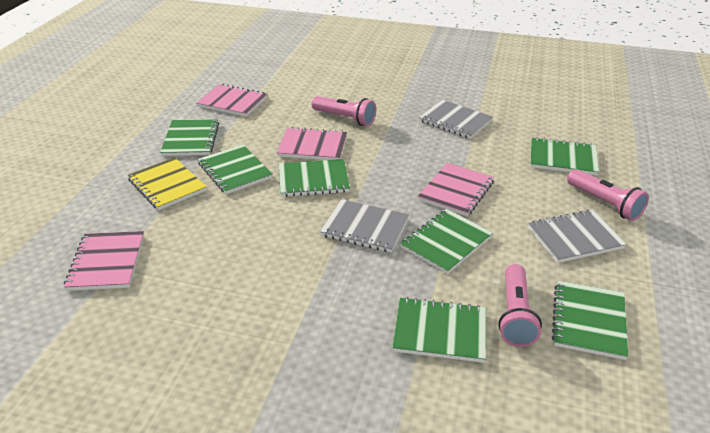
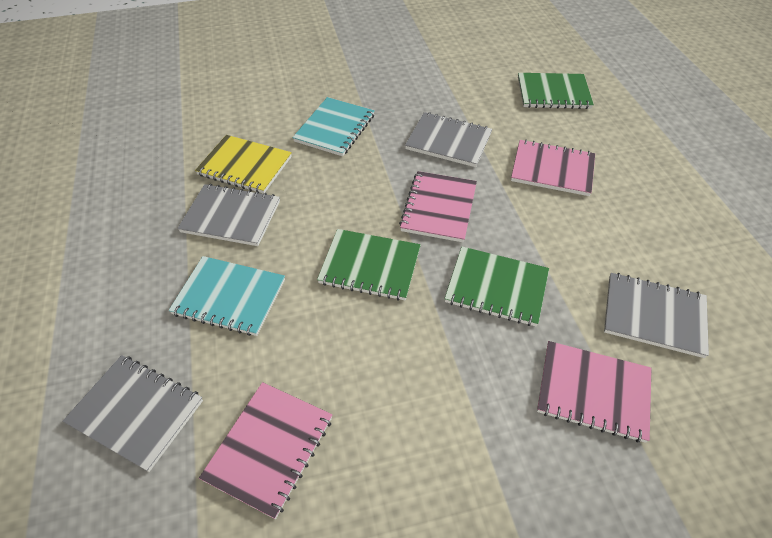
green notebook: 7 -> 3
grey notebook: 3 -> 4
pink flashlight: 3 -> 0
turquoise notebook: 0 -> 2

